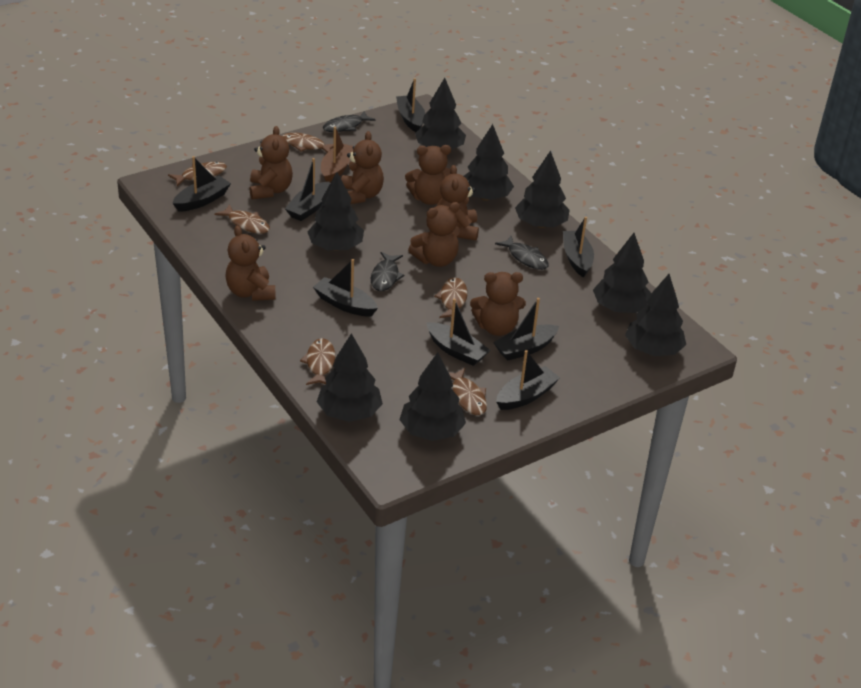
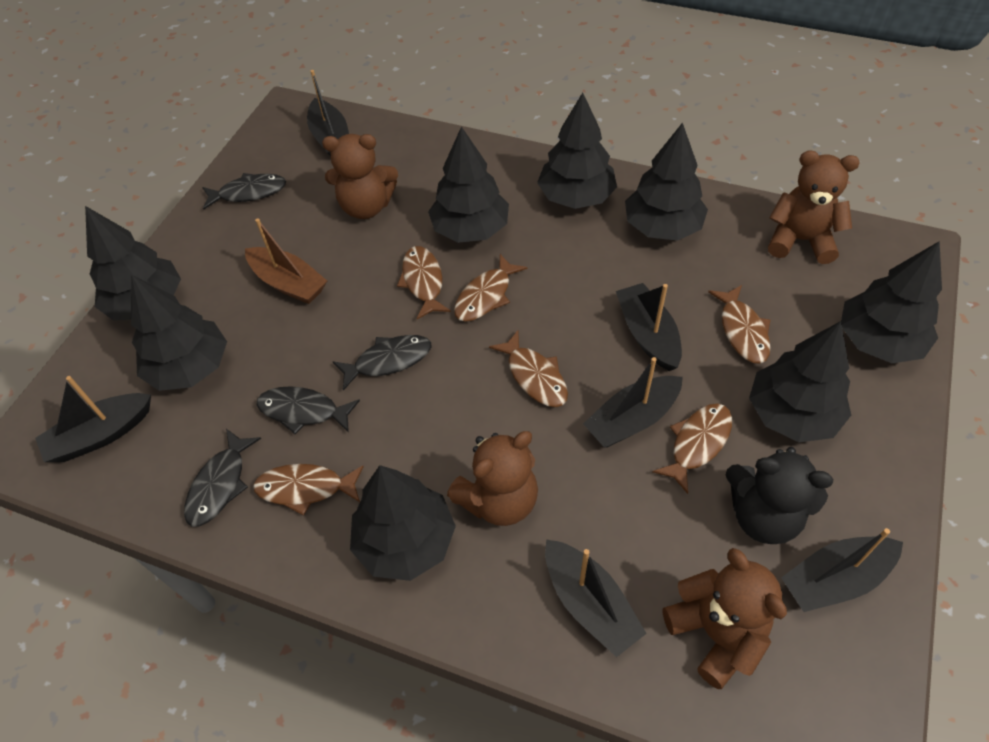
black boat: 8 -> 6
black fish: 3 -> 4
black teddy bear: 0 -> 1
brown teddy bear: 7 -> 4

